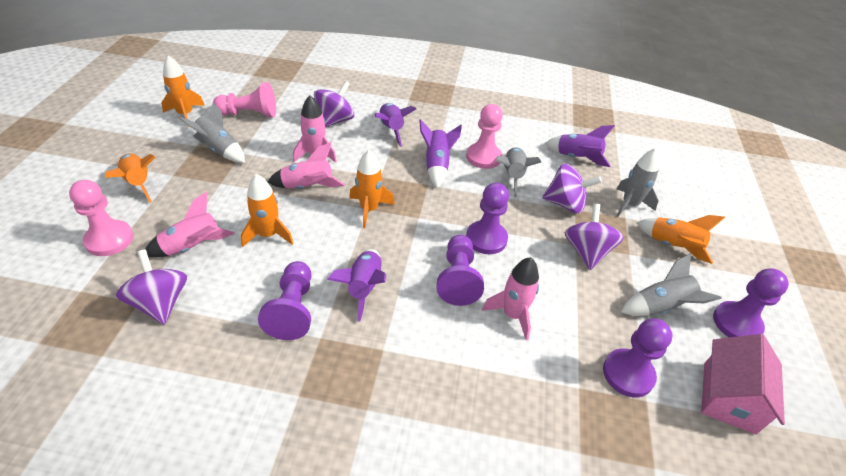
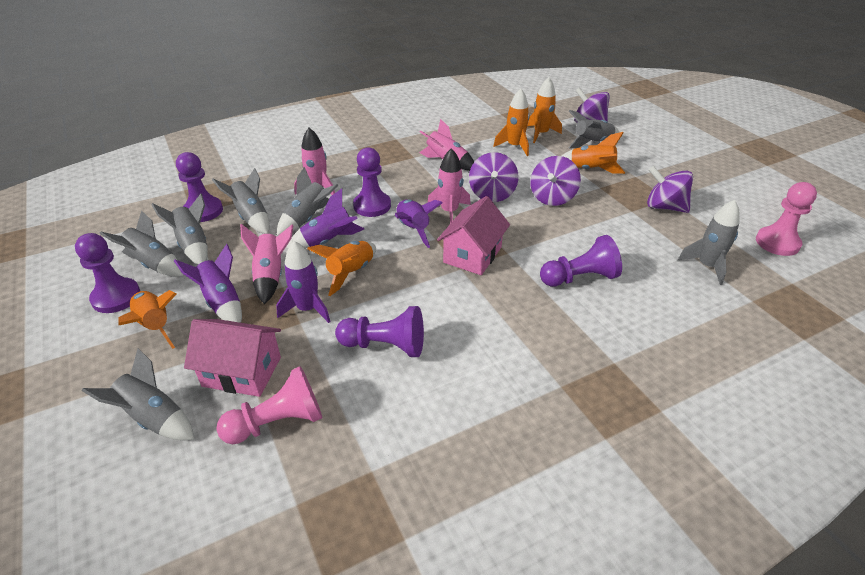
grey rocket: 4 -> 7
pink house: 1 -> 2
pink pawn: 3 -> 2

